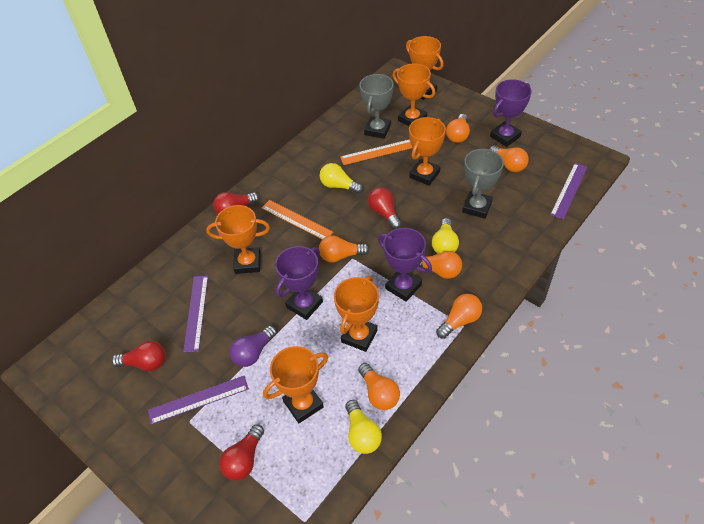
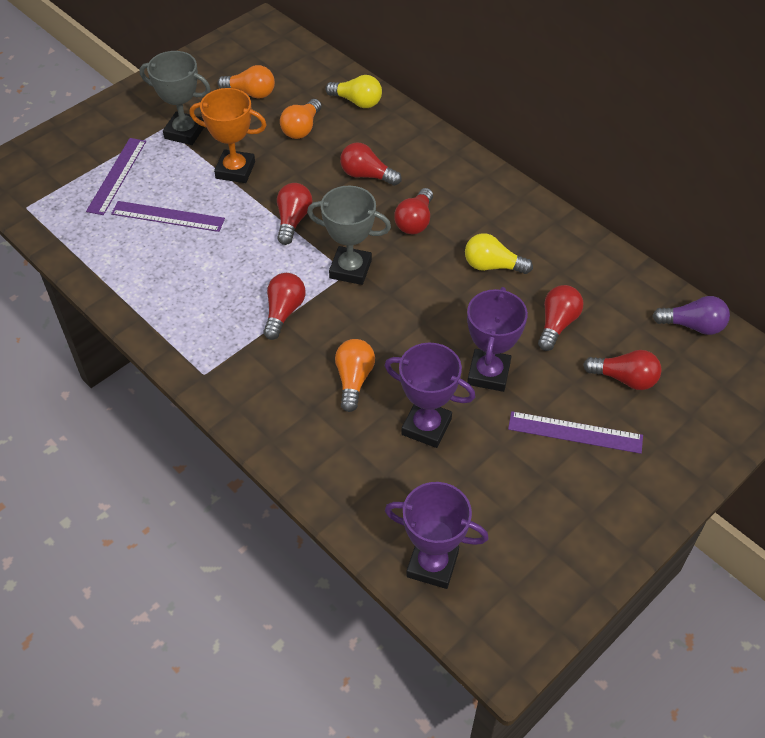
orange light bulb: 6 -> 3
orange ruler: 2 -> 0
orange trophy: 6 -> 1
red light bulb: 4 -> 6
yellow light bulb: 3 -> 2

